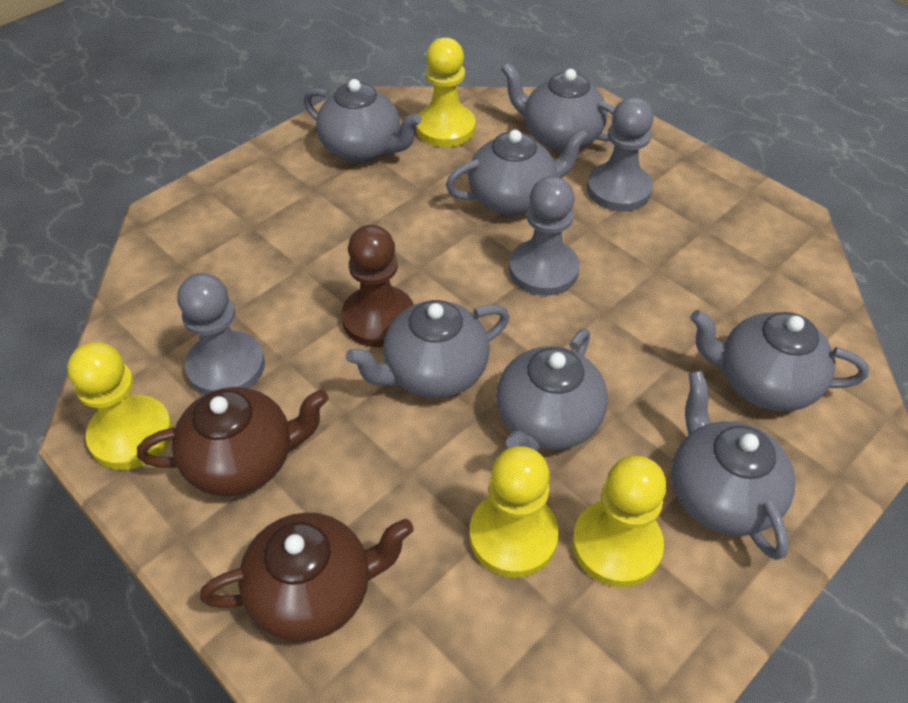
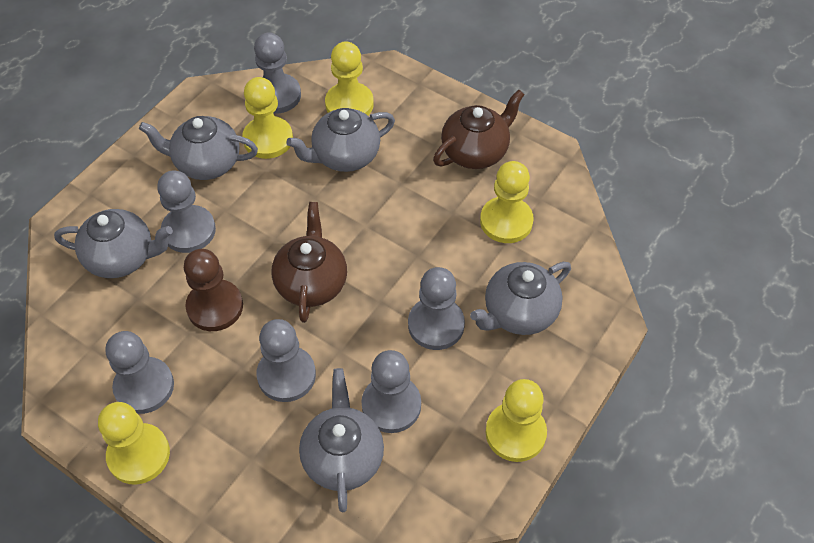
grey pawn: 3 -> 6
grey teapot: 7 -> 5
yellow pawn: 4 -> 5

